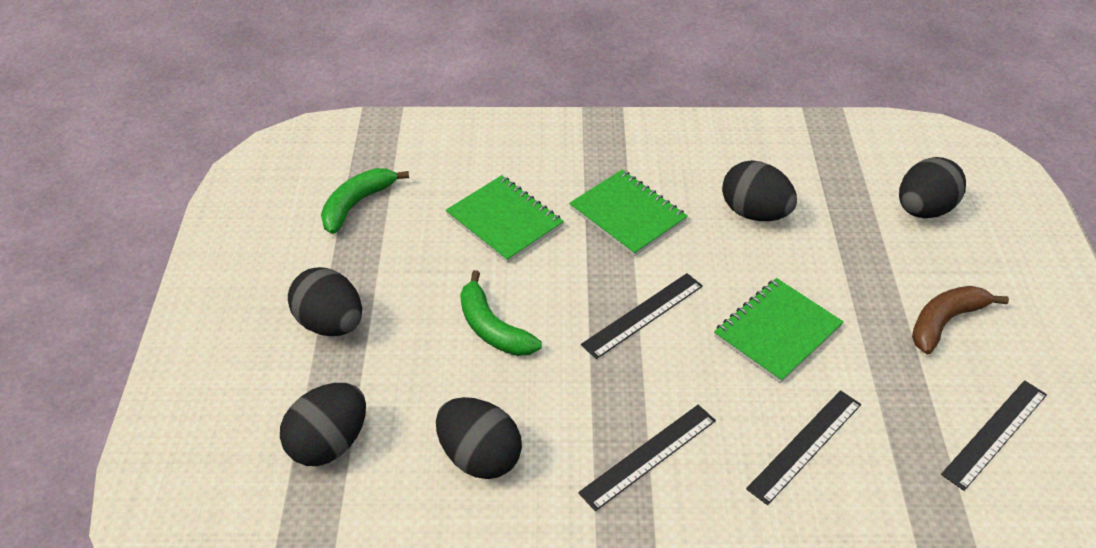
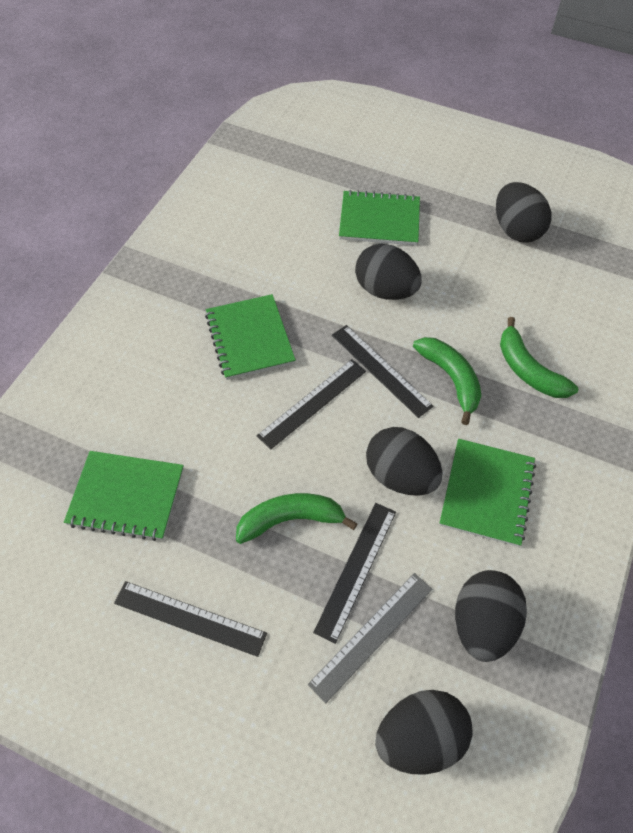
brown banana: 1 -> 0
green banana: 2 -> 3
green notebook: 3 -> 4
grey ruler: 0 -> 1

